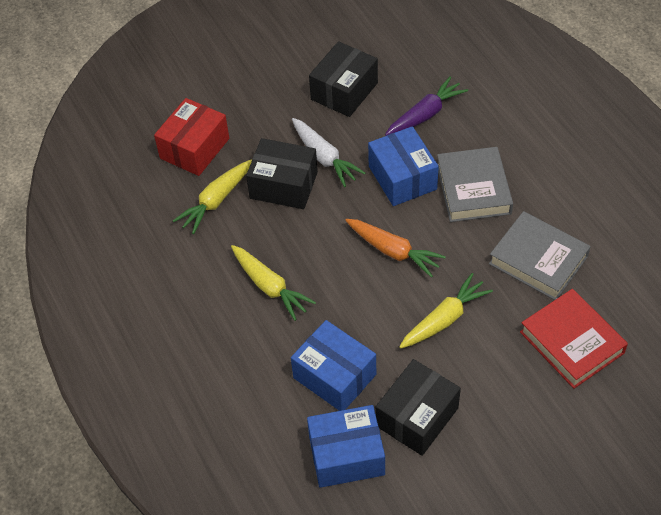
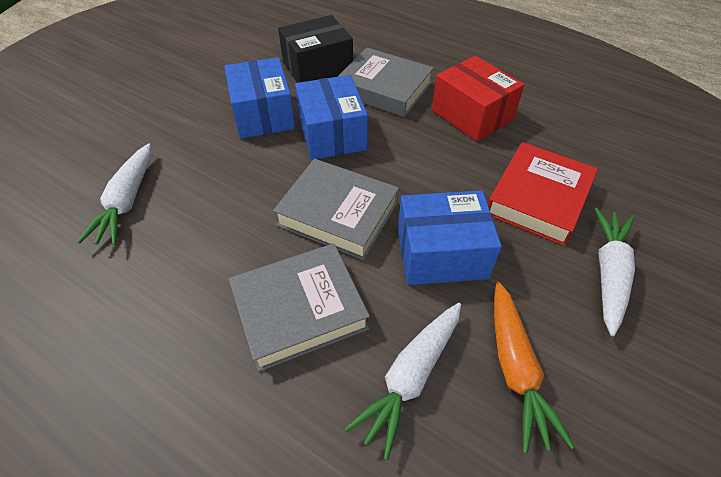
black box: 3 -> 1
grey book: 2 -> 3
purple carrot: 1 -> 0
white carrot: 1 -> 3
yellow carrot: 3 -> 0

